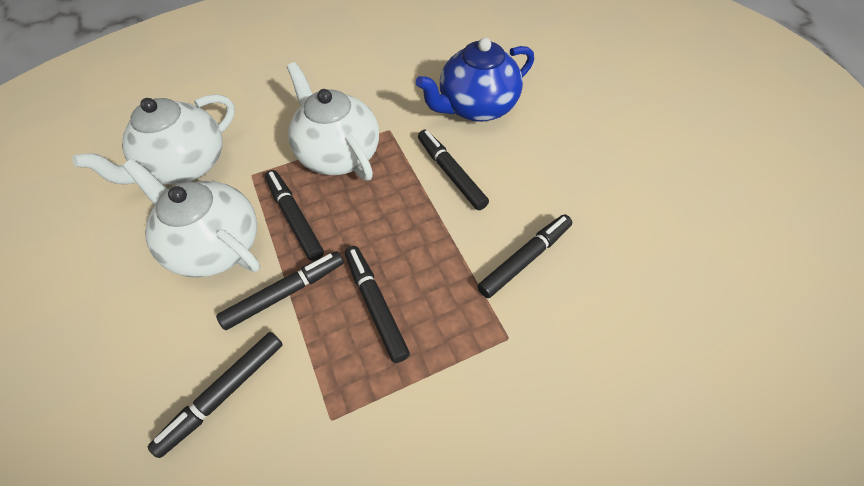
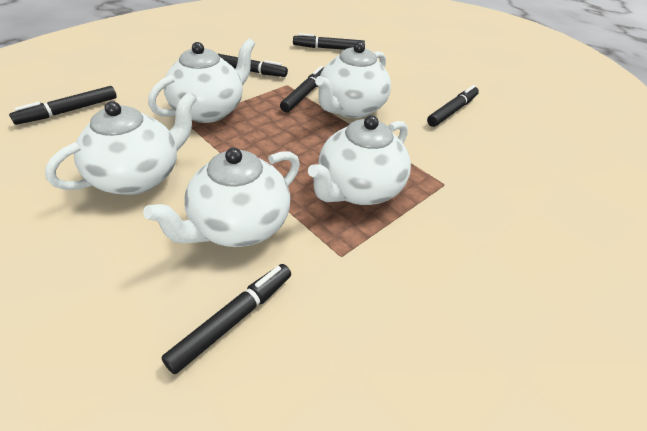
blue teapot: 1 -> 0
white teapot: 3 -> 5

